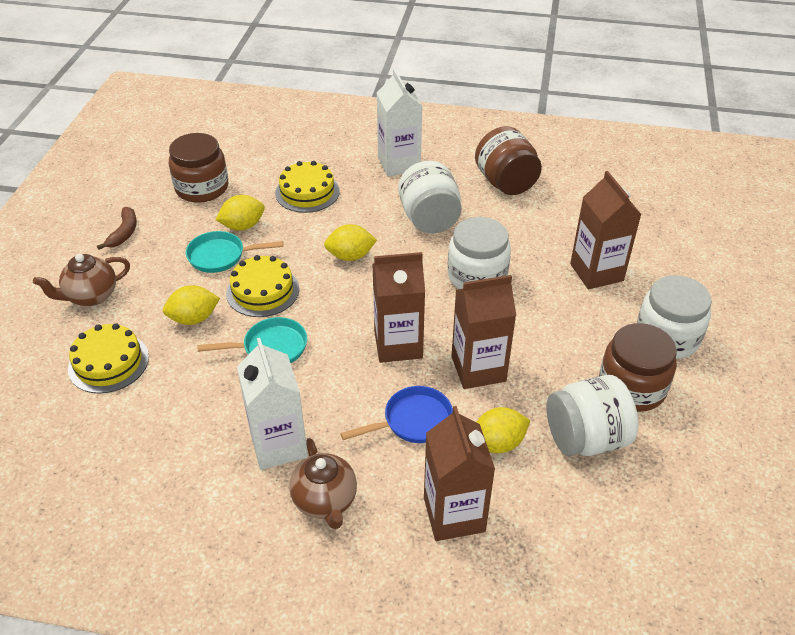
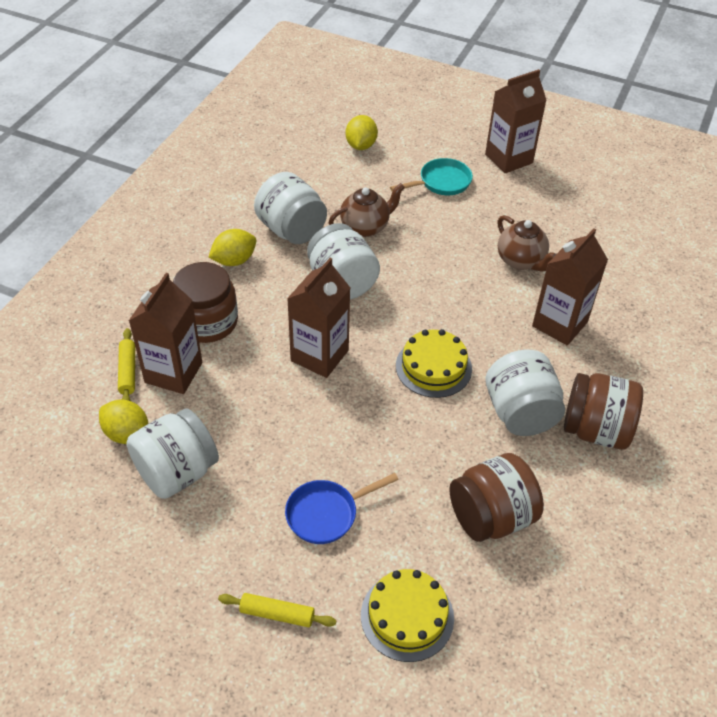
brown banana: 1 -> 0
turquoise pan: 2 -> 1
white carton: 2 -> 0
yellow cake: 3 -> 2
yellow lemon: 4 -> 3
yellow rolling pin: 0 -> 2

